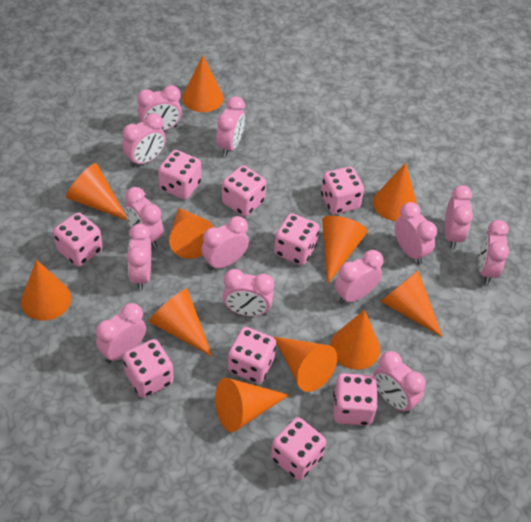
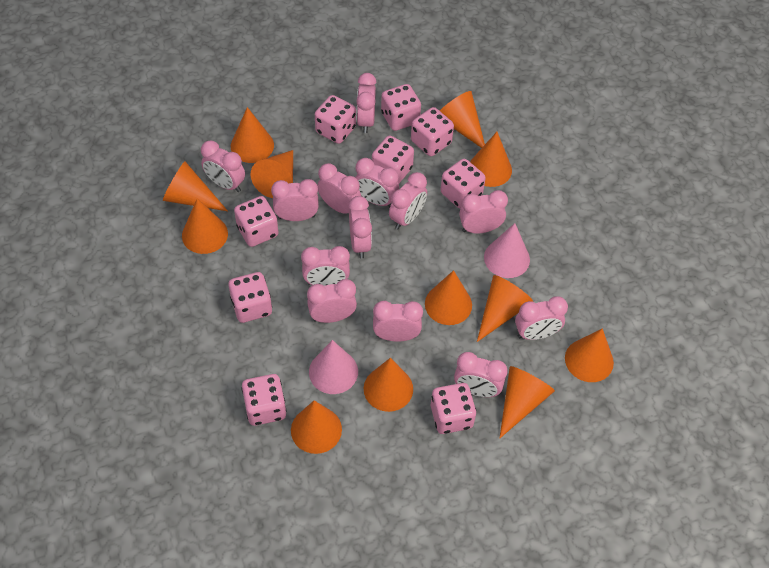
orange cone: 11 -> 12
pink cone: 0 -> 2

